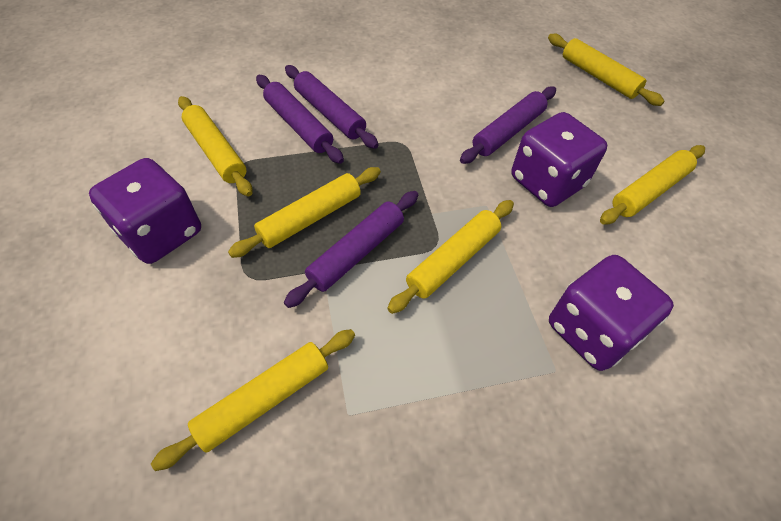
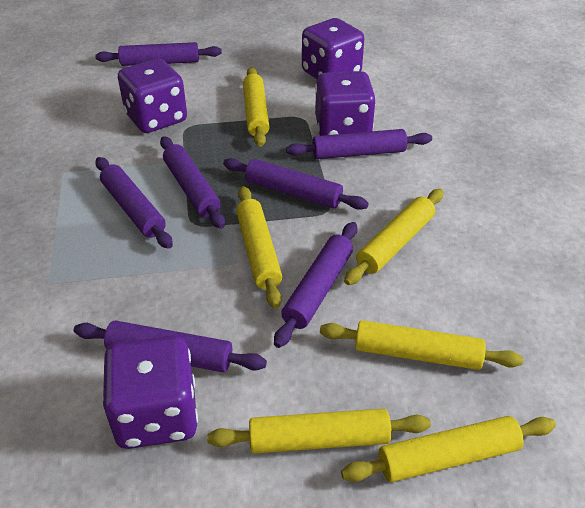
purple dice: 3 -> 4
purple rolling pin: 4 -> 7

